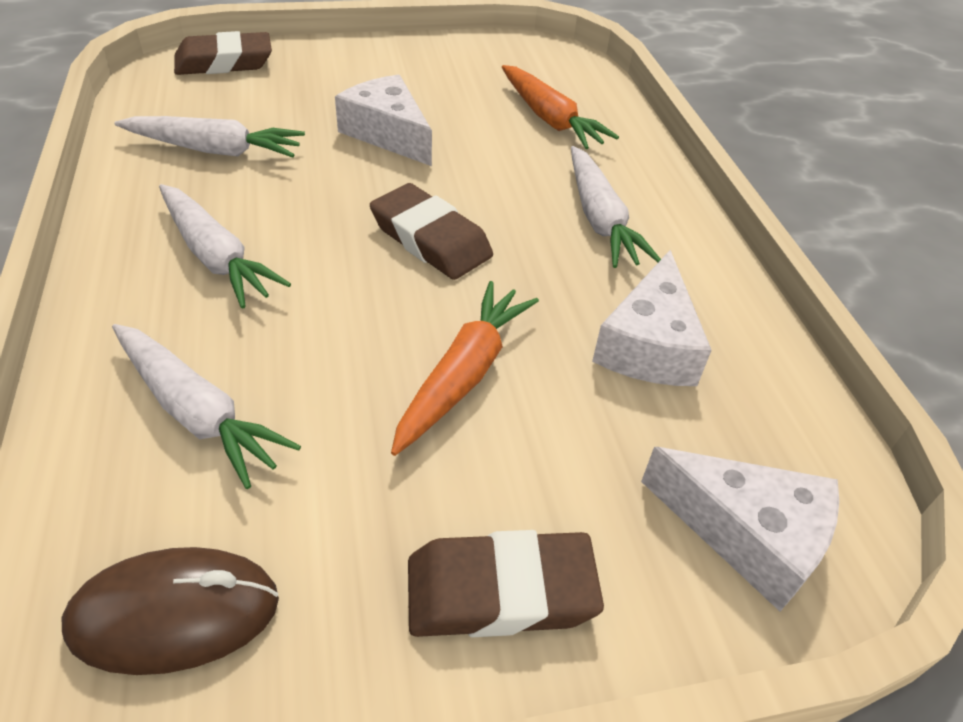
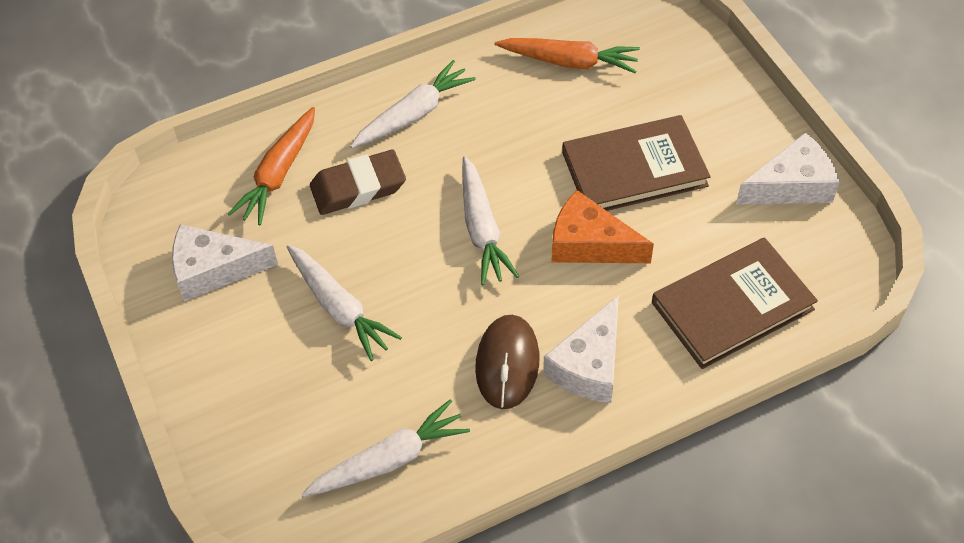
brown book: 0 -> 2
brown eraser: 3 -> 1
orange cheese: 0 -> 1

